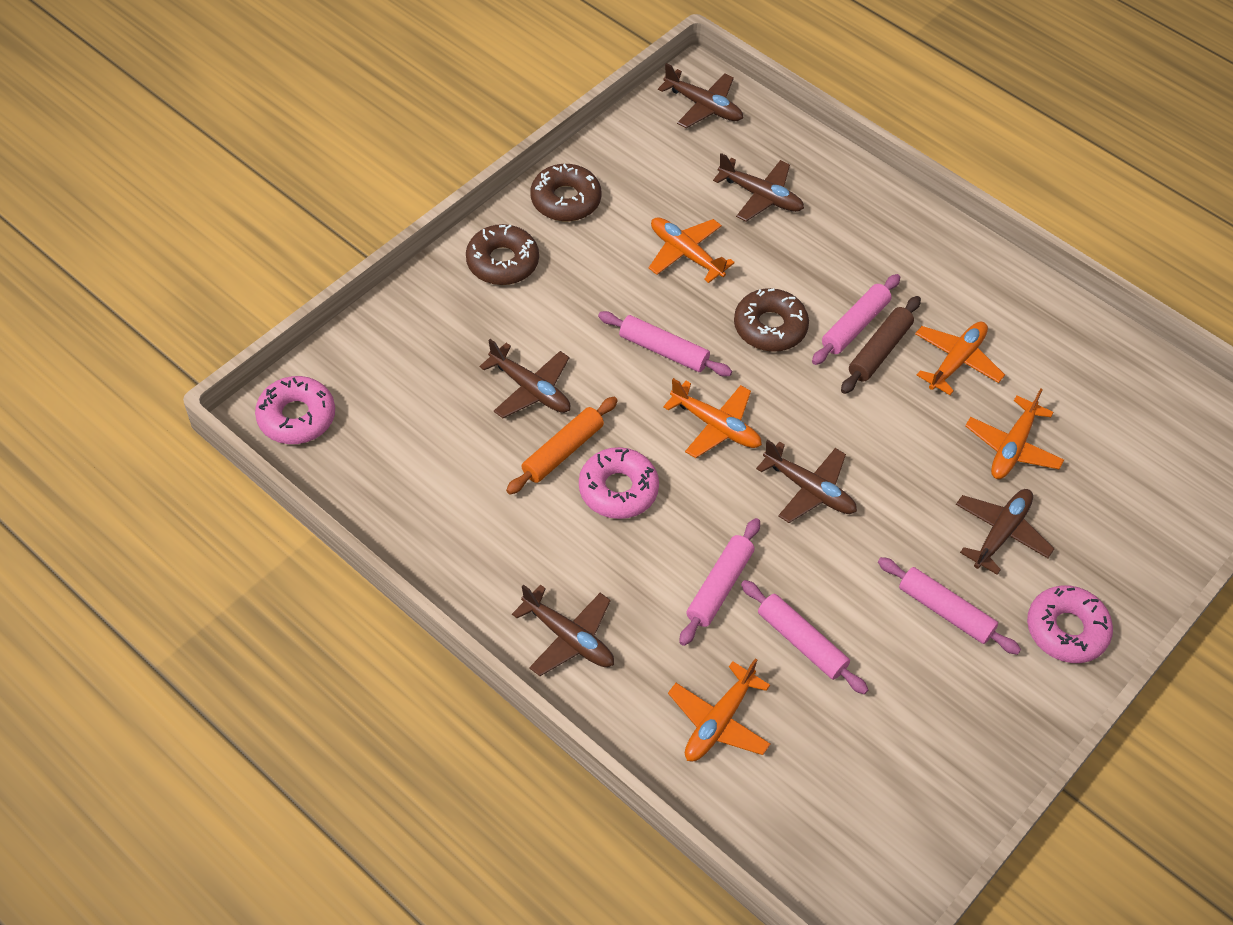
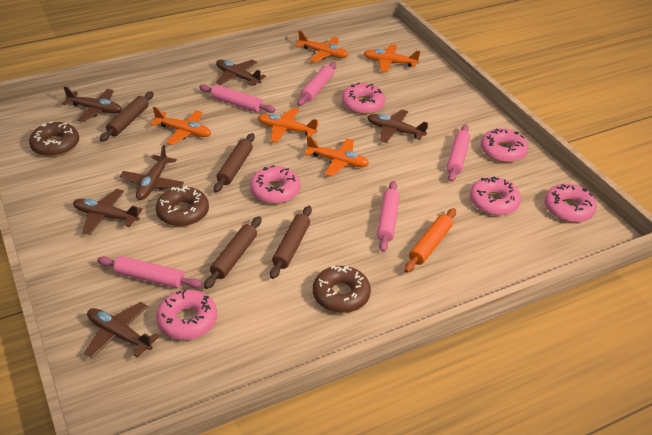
brown rolling pin: 1 -> 4
pink donut: 3 -> 6

